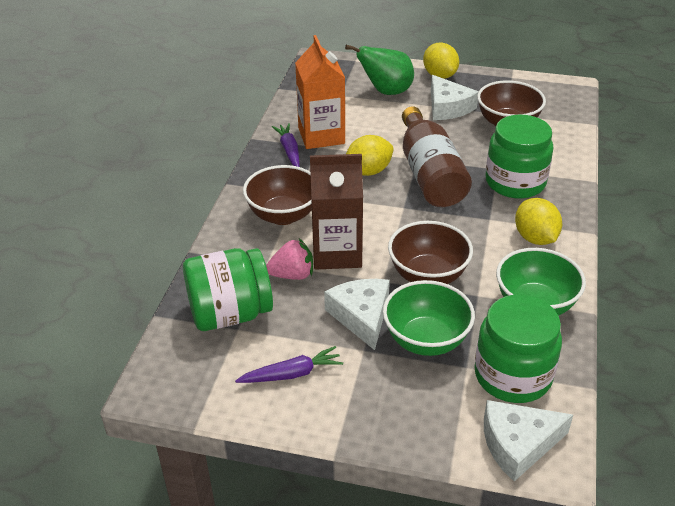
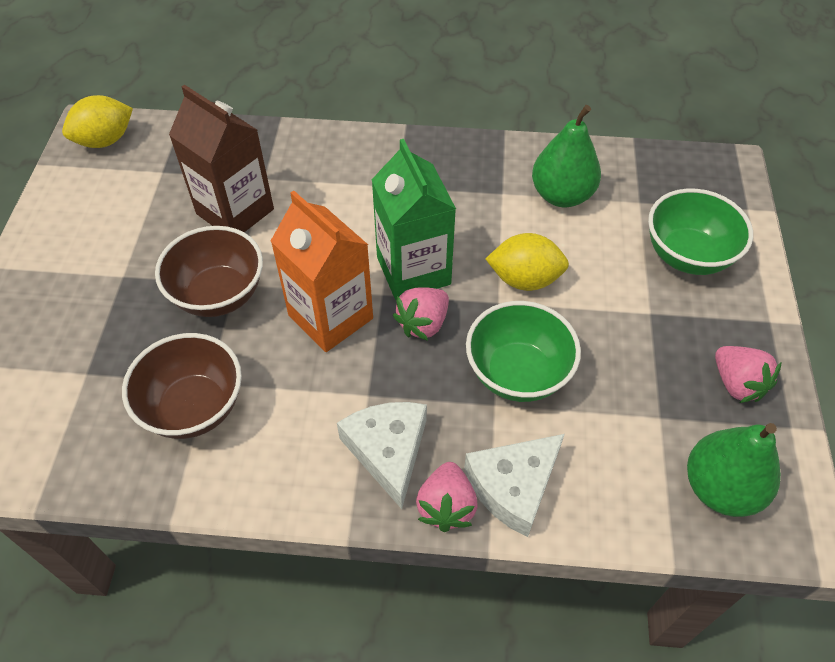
brown bottle: 1 -> 0
brown bowl: 3 -> 2
green carton: 0 -> 1
green jar: 3 -> 0
green pear: 1 -> 2
pink strawberry: 1 -> 3
purple carrot: 2 -> 0
white cheese: 3 -> 2
yellow lemon: 3 -> 2

